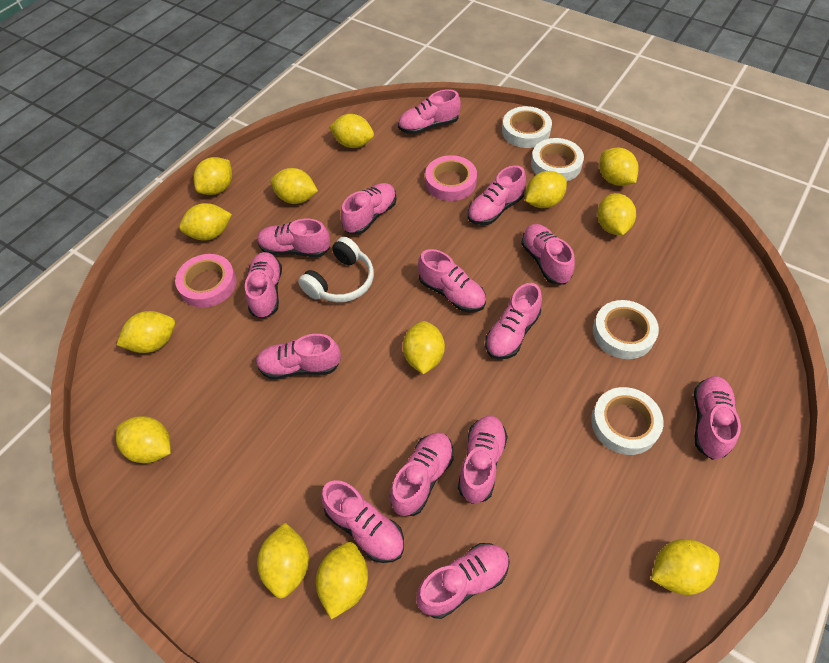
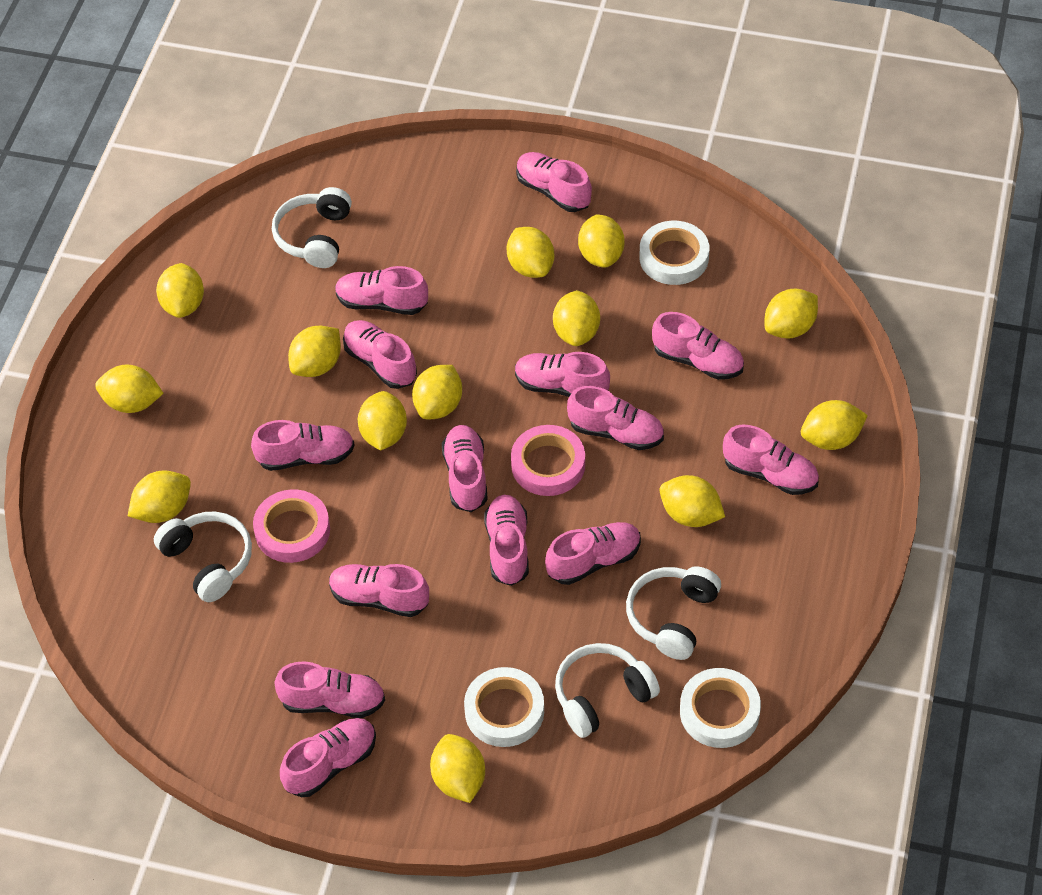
white headphones: 1 -> 4
white tape: 4 -> 3

